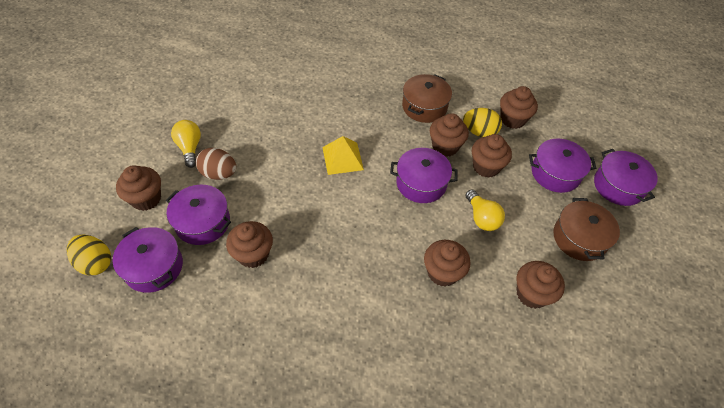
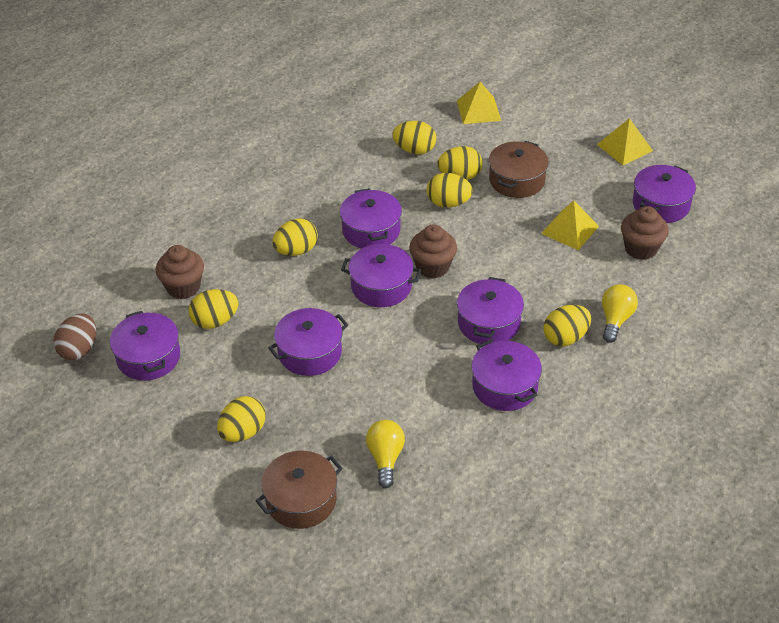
brown cupcake: 7 -> 3
purple pot: 5 -> 7
yellow egg: 2 -> 7
yellow pyramid: 1 -> 3

